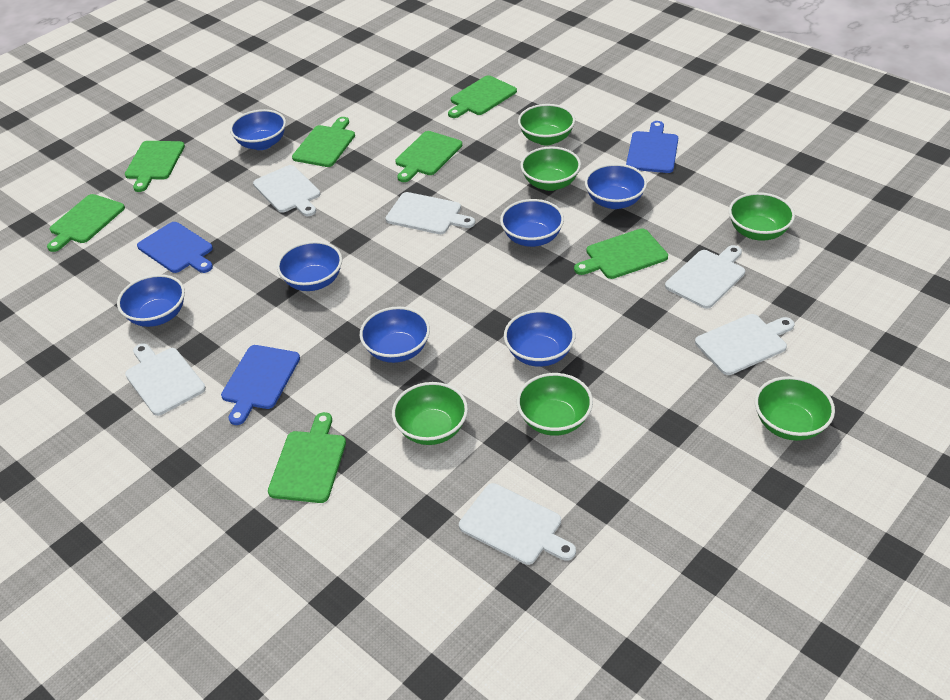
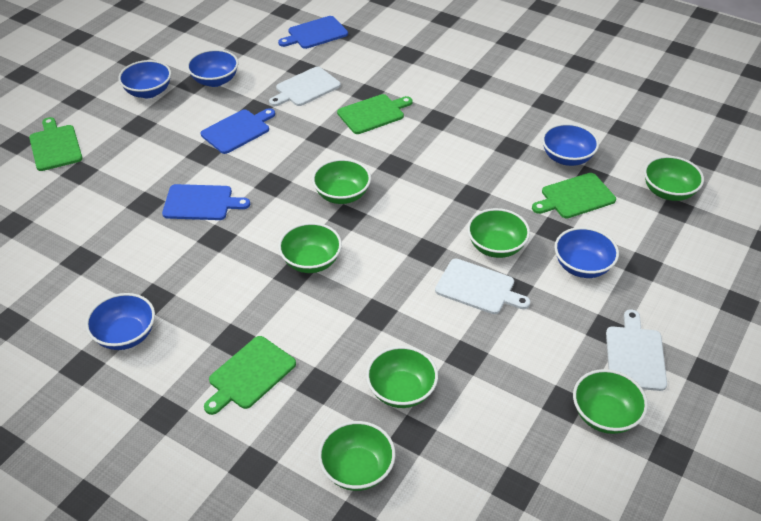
blue bowl: 7 -> 5
green bowl: 6 -> 7
green cutting board: 7 -> 4
white cutting board: 6 -> 3

